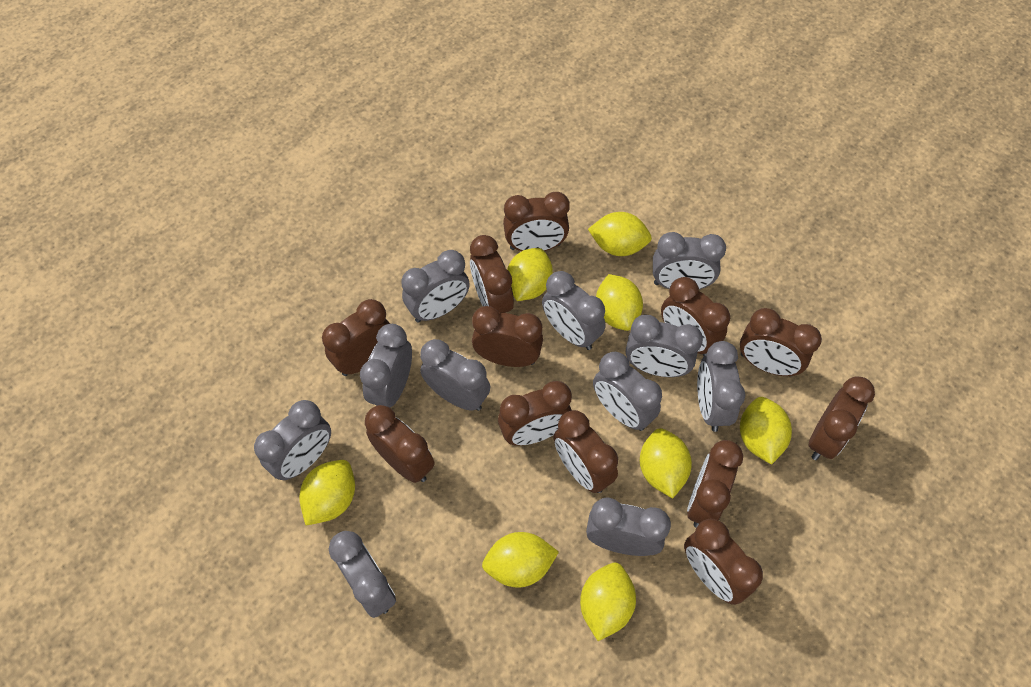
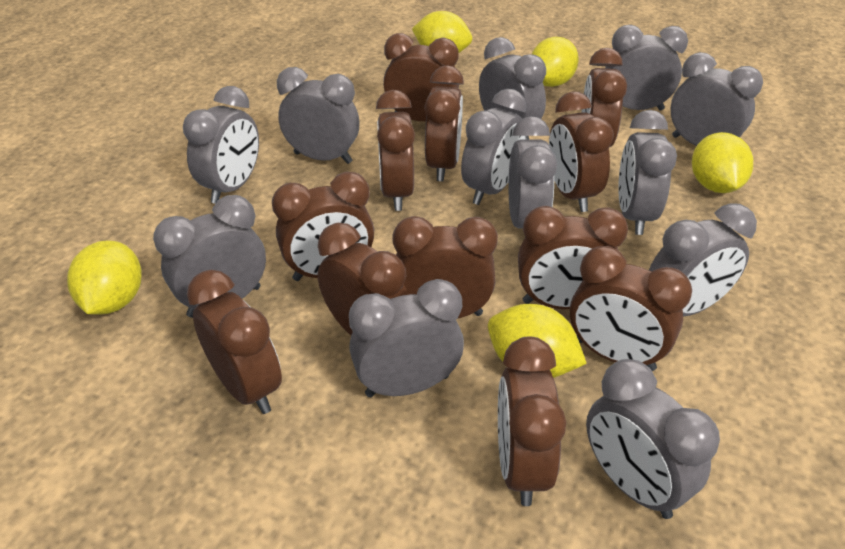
grey clock: 11 -> 12
yellow lemon: 8 -> 5

